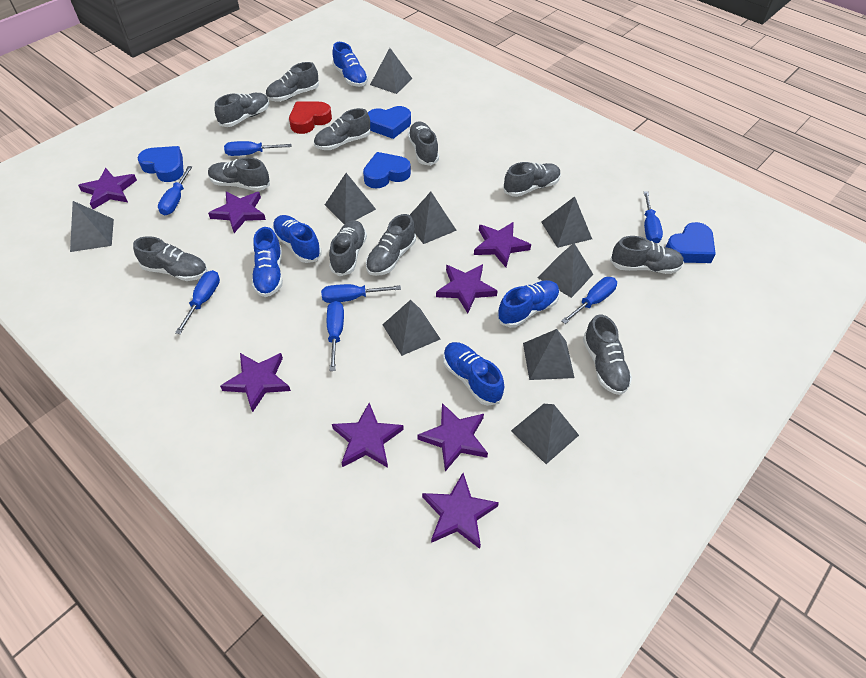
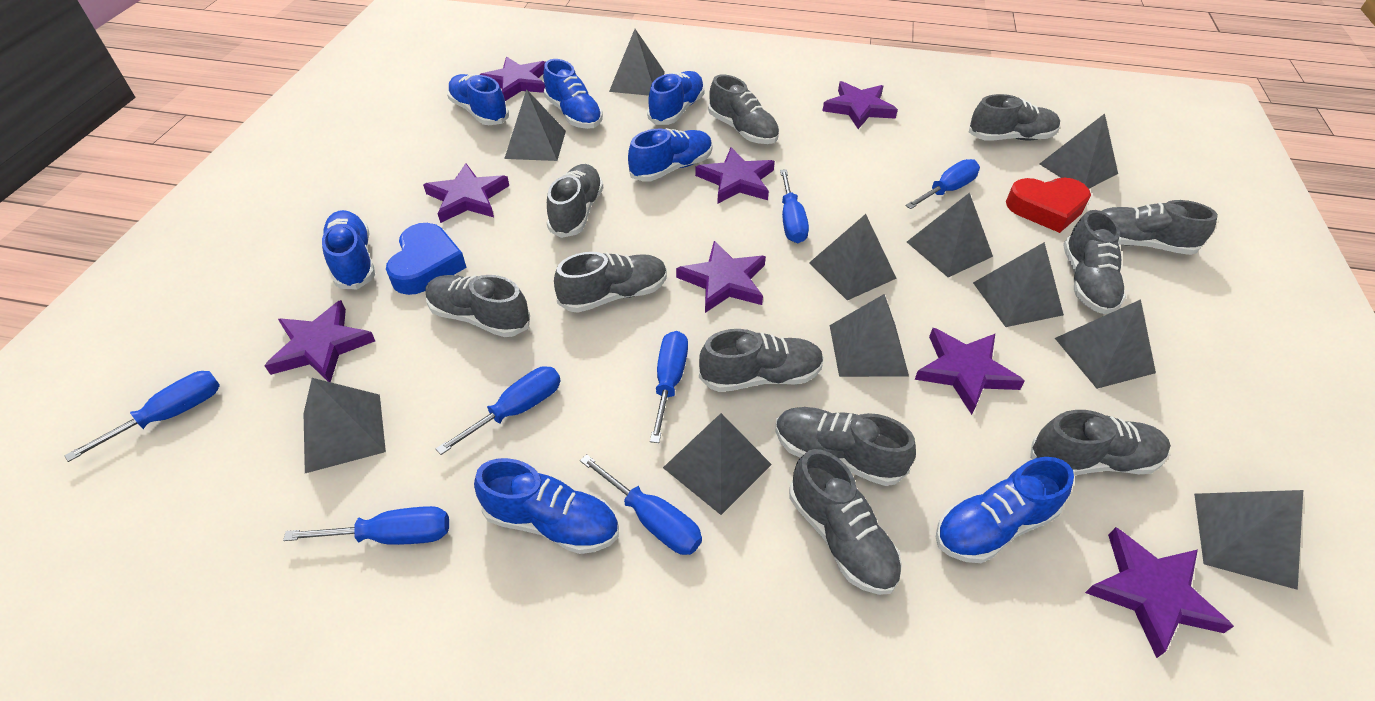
blue heart: 4 -> 1
blue shoe: 5 -> 7
grey pyramid: 9 -> 11

